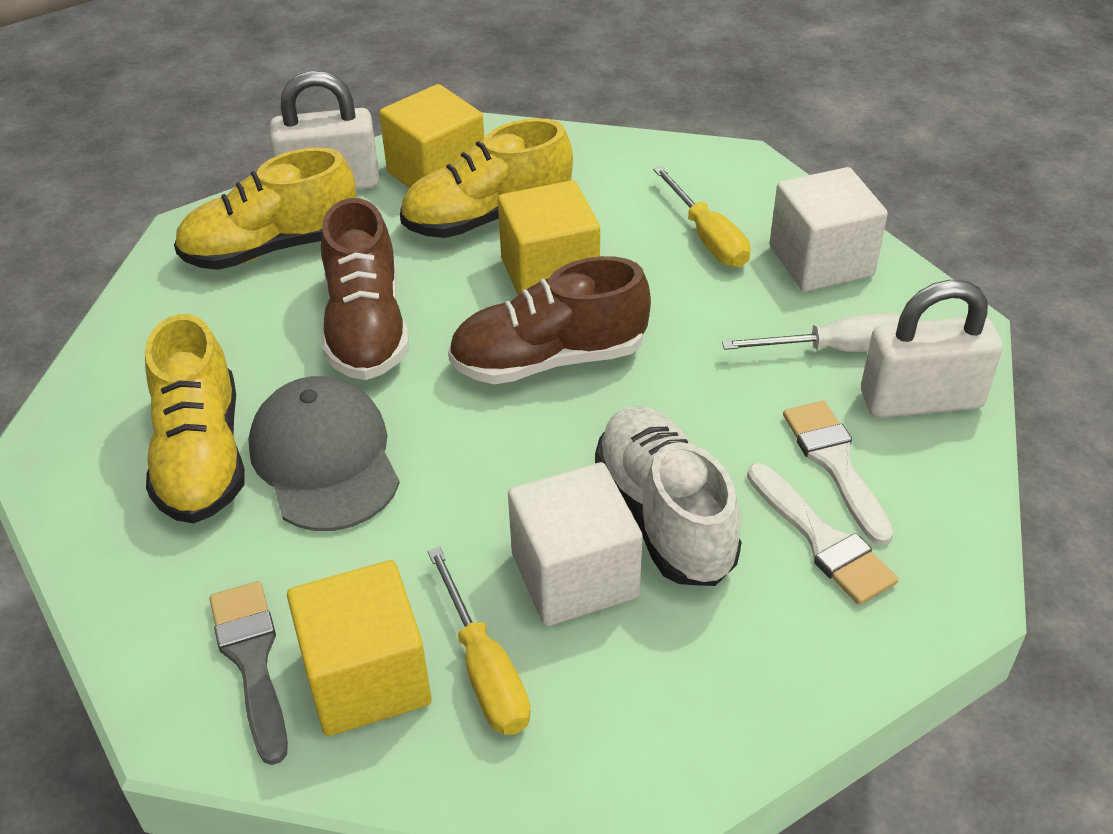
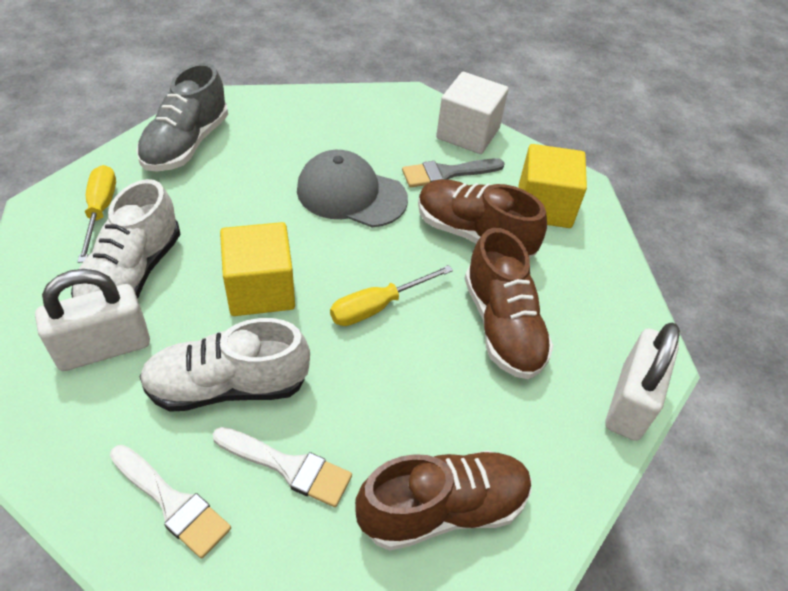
brown shoe: 2 -> 3
grey shoe: 0 -> 1
white cube: 2 -> 1
white screwdriver: 1 -> 0
white shoe: 1 -> 2
yellow cube: 3 -> 2
yellow shoe: 3 -> 0

